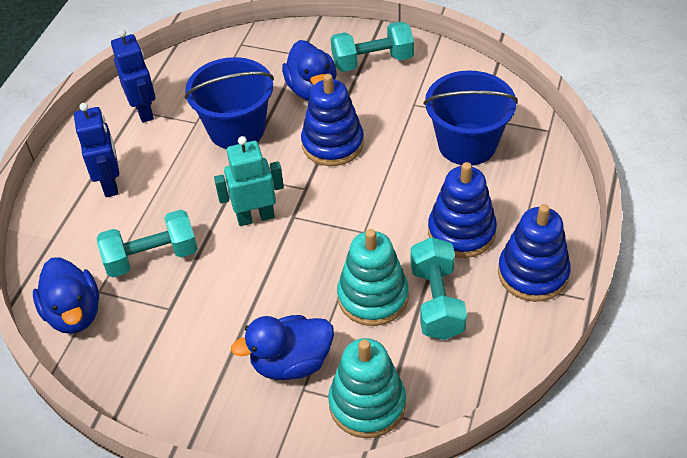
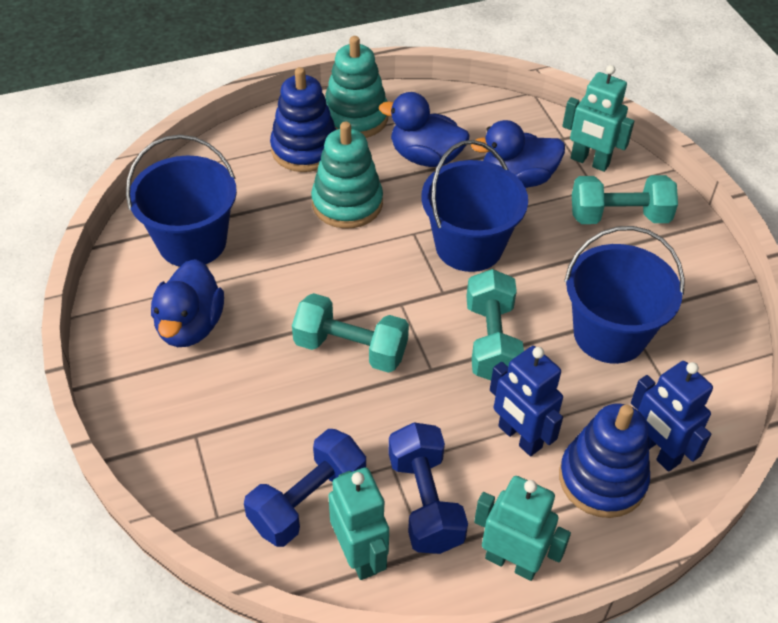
blue bucket: 2 -> 3
blue dumbbell: 0 -> 2
blue stacking toy: 3 -> 2
turquoise robot: 1 -> 3

